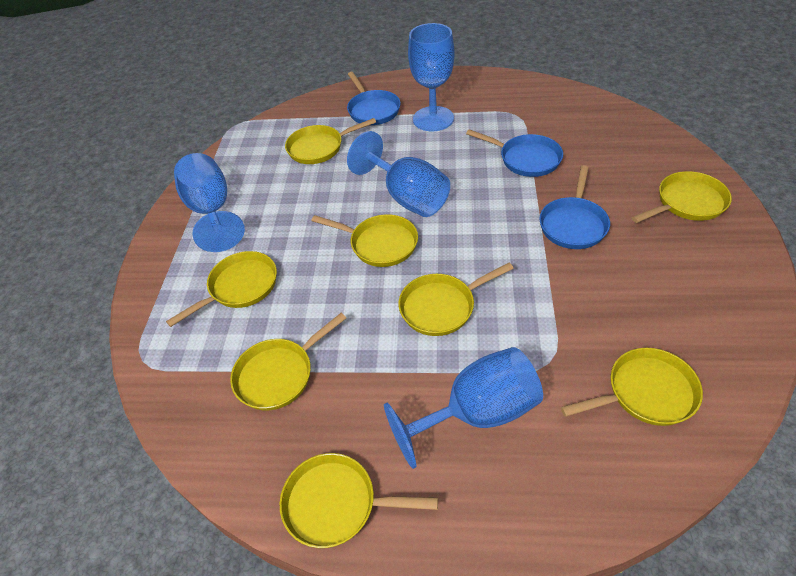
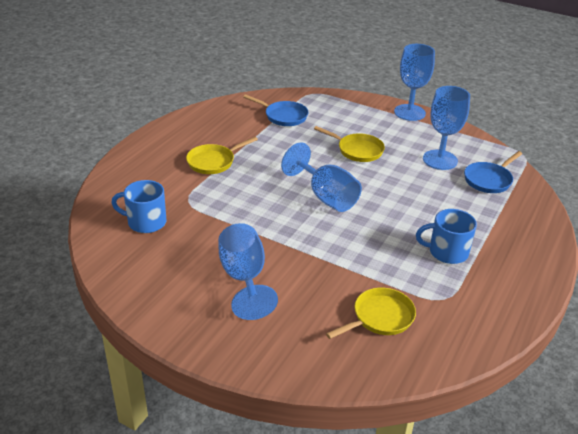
blue mug: 0 -> 2
blue pan: 3 -> 2
yellow pan: 8 -> 3

